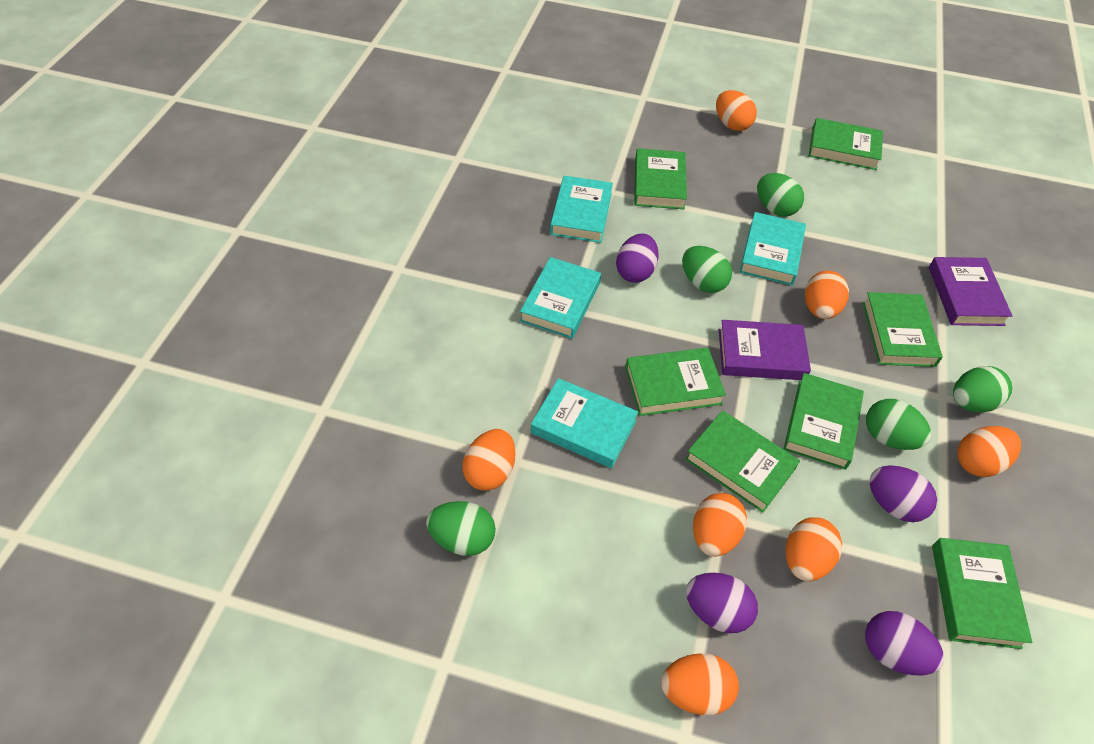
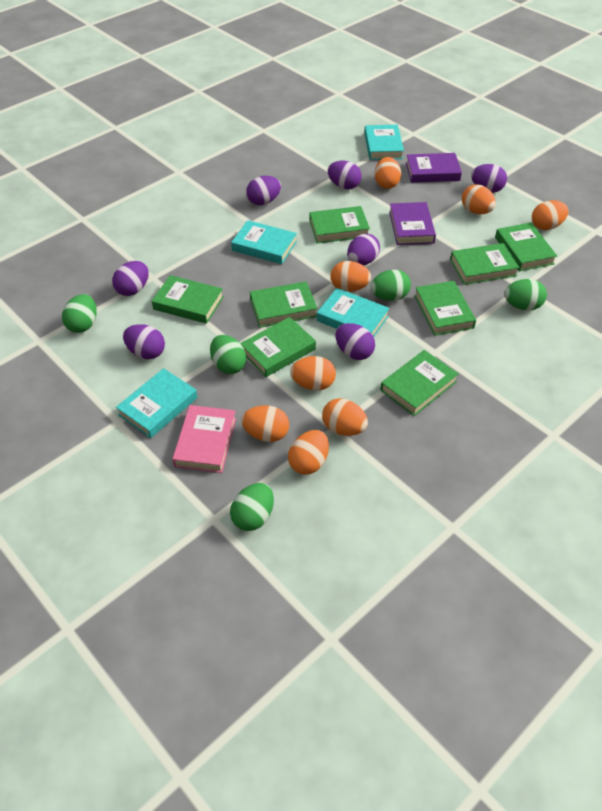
green book: 7 -> 8
orange egg: 7 -> 8
pink book: 0 -> 1
purple egg: 4 -> 7

